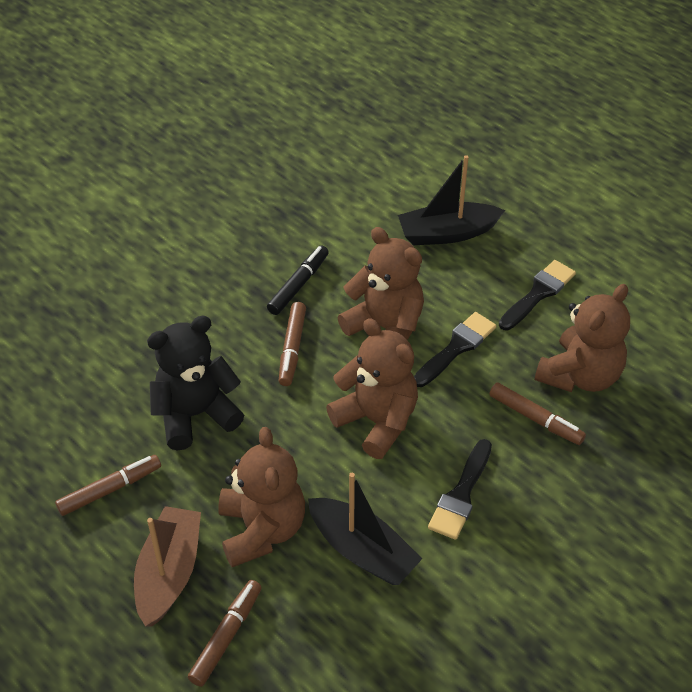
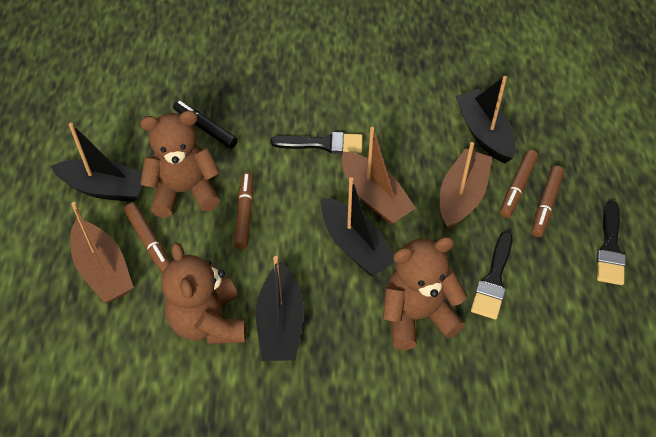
black boat: 2 -> 4
black teddy bear: 1 -> 0
brown boat: 1 -> 3
brown teddy bear: 4 -> 3

